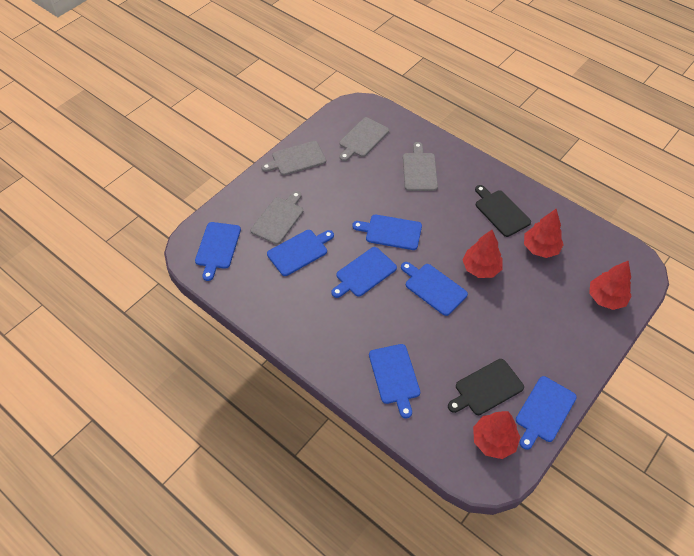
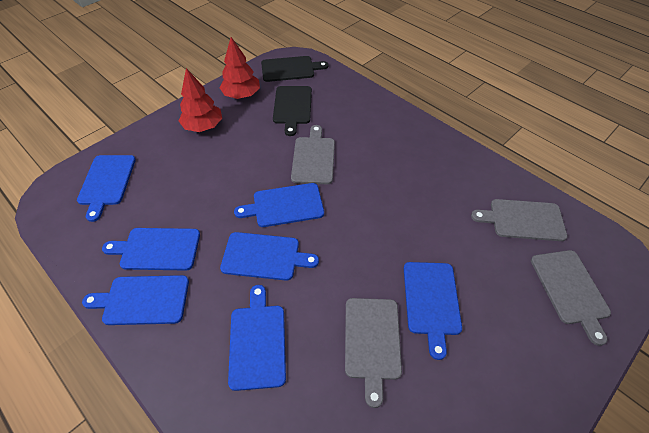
red tree: 4 -> 2

